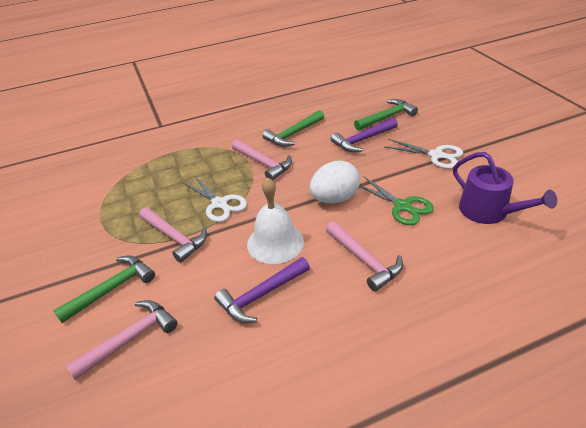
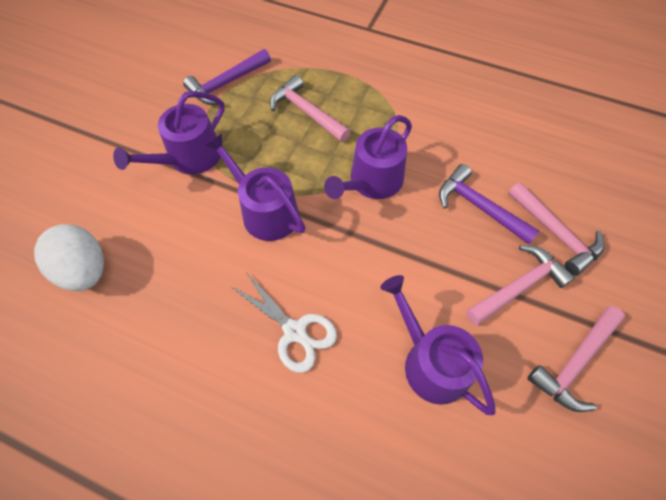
green hammer: 3 -> 0
green scissors: 1 -> 0
purple watering can: 1 -> 4
white bell: 1 -> 0
white scissors: 2 -> 1

